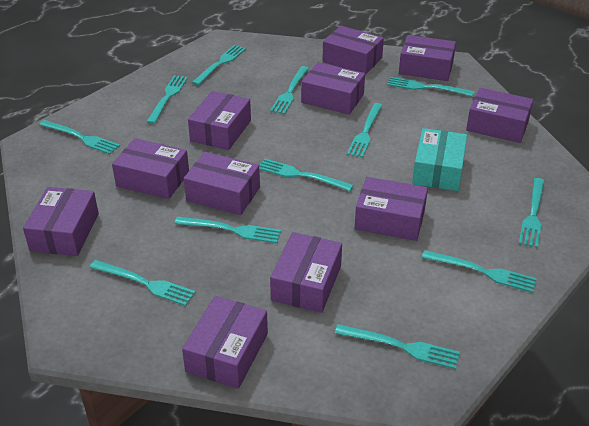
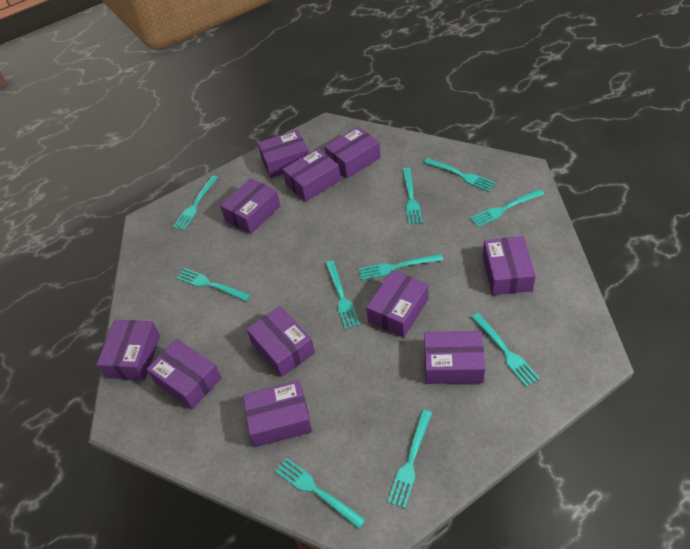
turquoise box: 1 -> 0
turquoise fork: 12 -> 10

